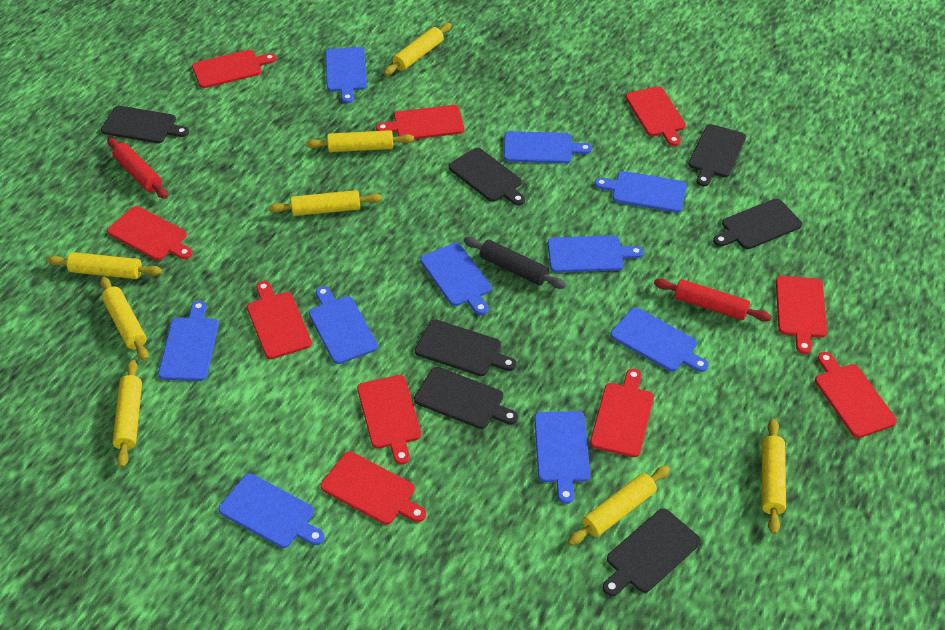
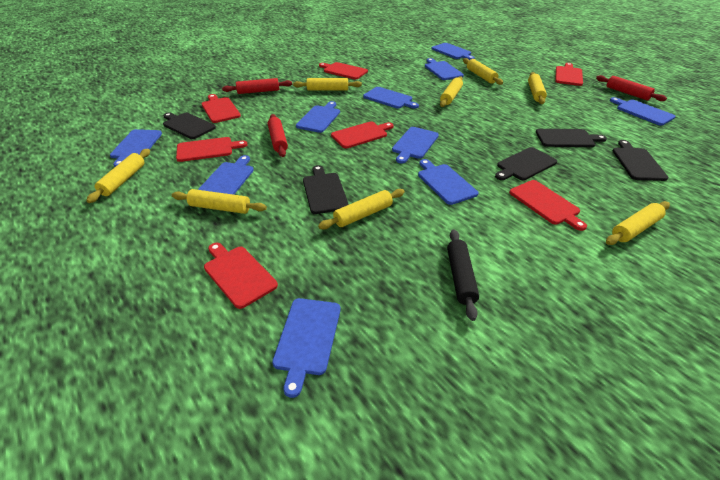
black cutting board: 7 -> 5
red cutting board: 10 -> 7
red rolling pin: 2 -> 3

